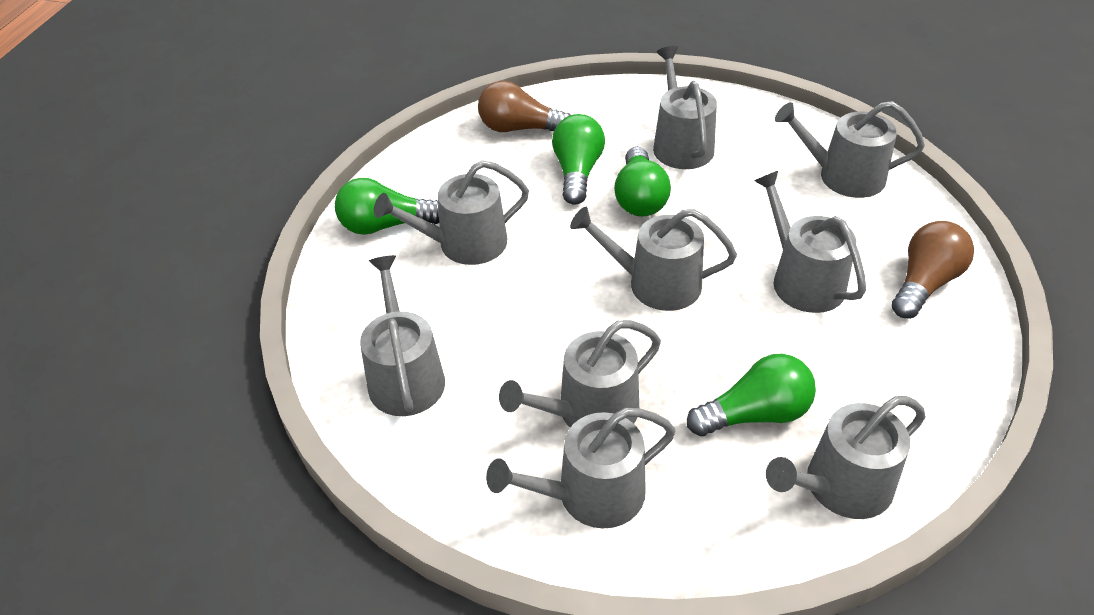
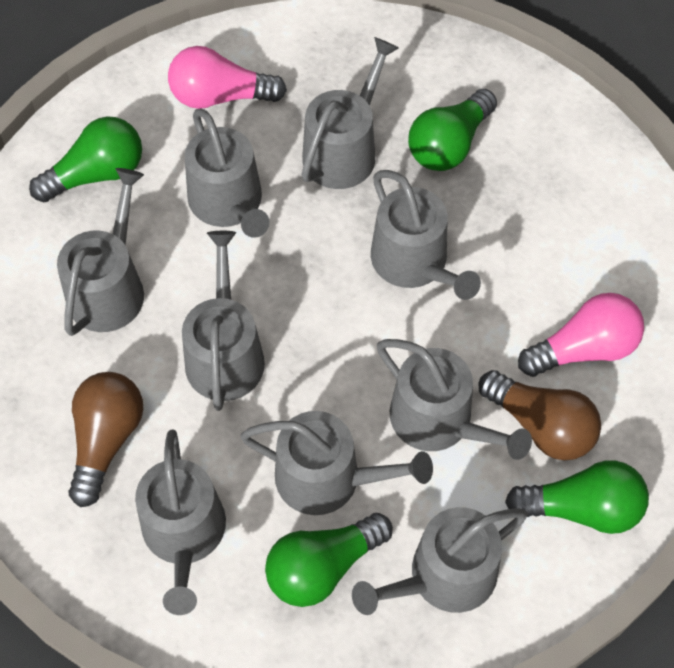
pink light bulb: 0 -> 2

